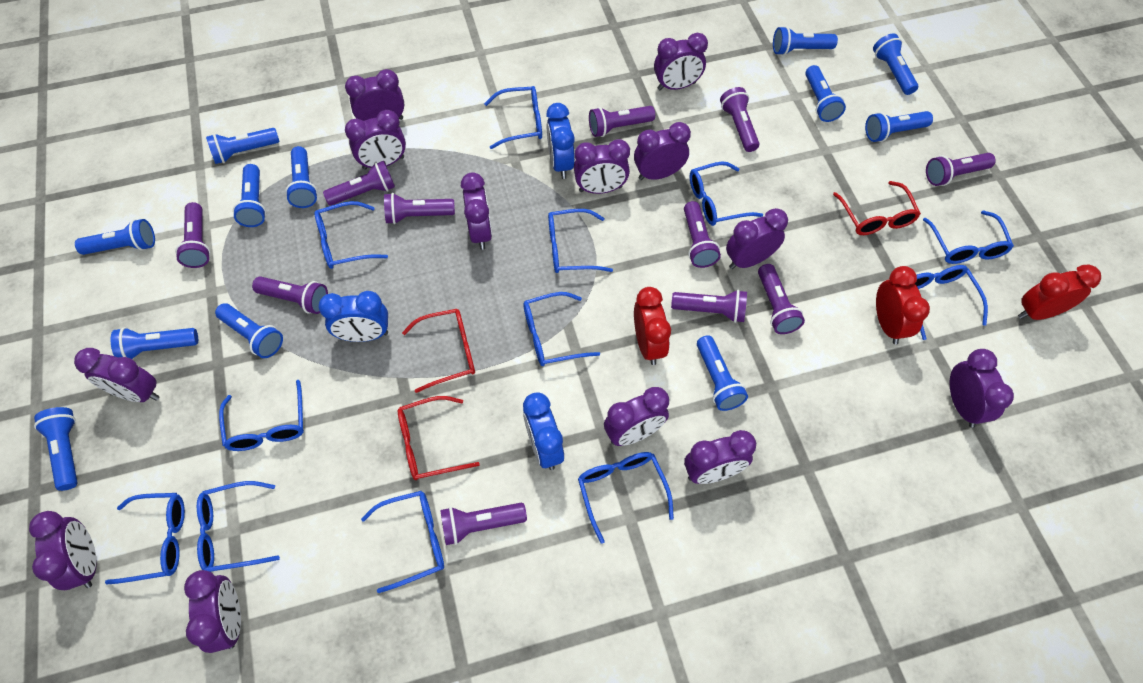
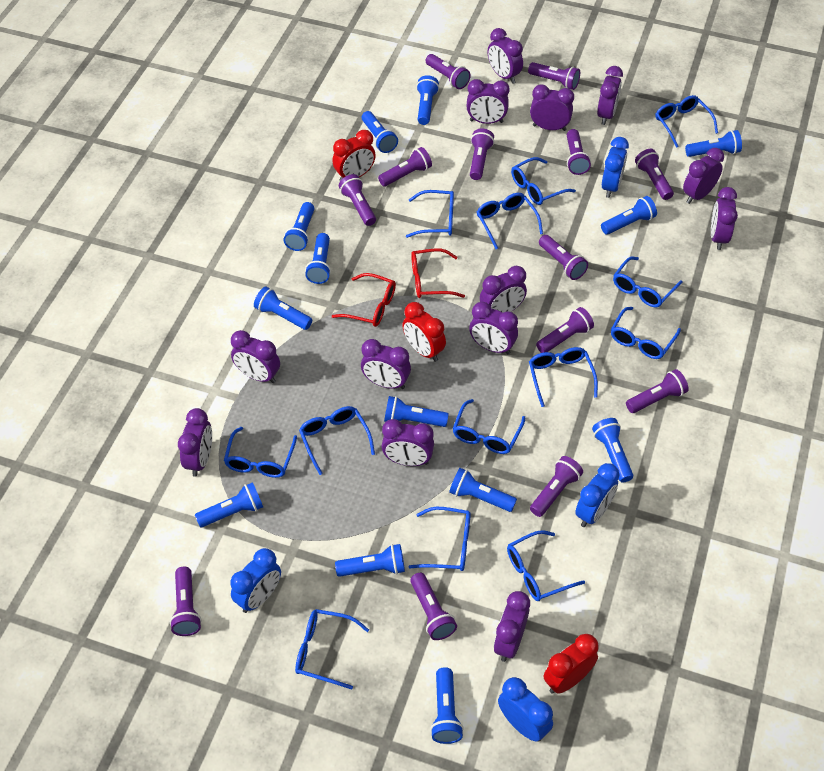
blue clock: 3 -> 4
blue flashlight: 12 -> 13
blue glasses: 12 -> 13
purple flashlight: 11 -> 13
red glasses: 3 -> 2

